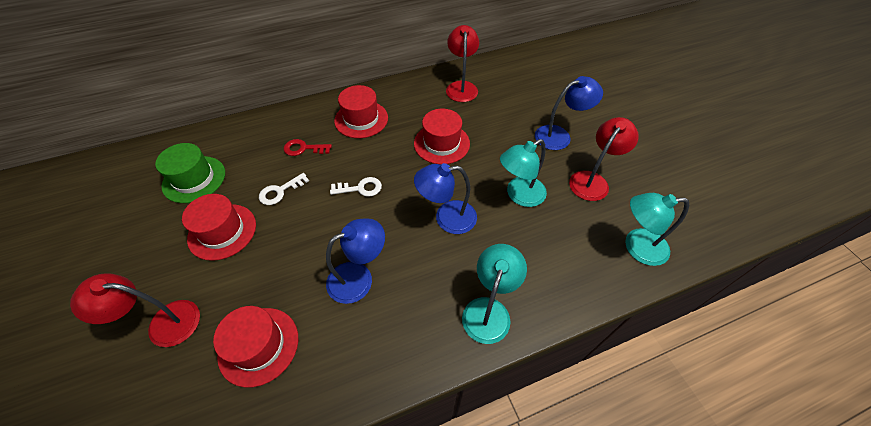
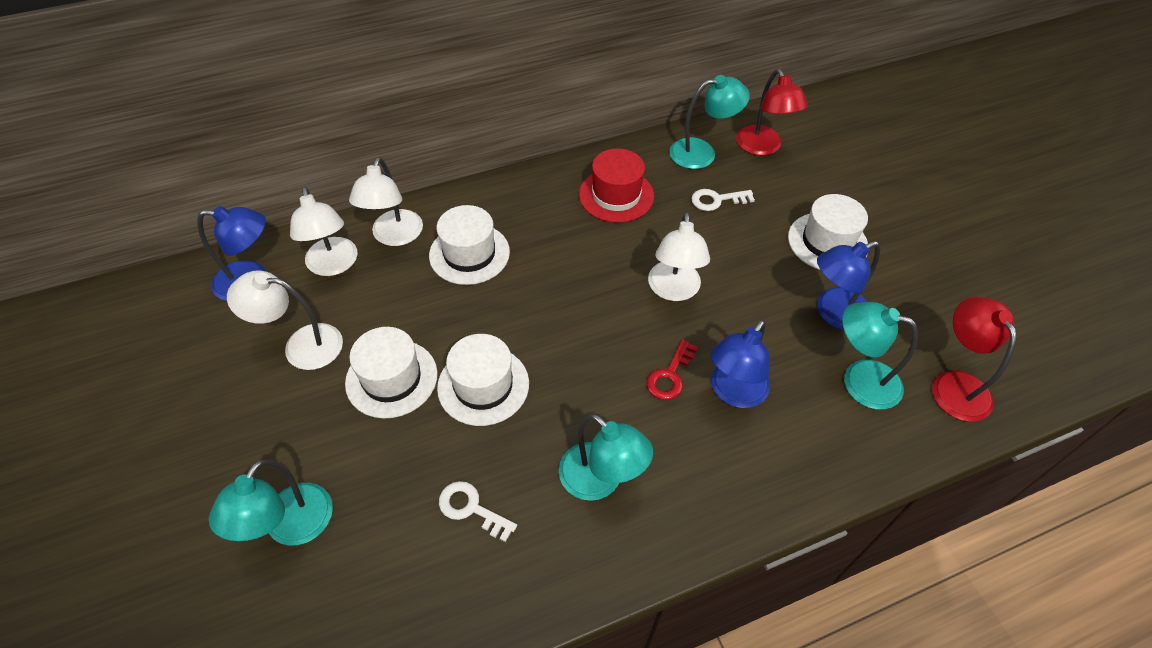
green hat: 1 -> 0
red hat: 4 -> 1
red lamp: 3 -> 2
turquoise lamp: 3 -> 4
white hat: 0 -> 4
white lamp: 0 -> 4

